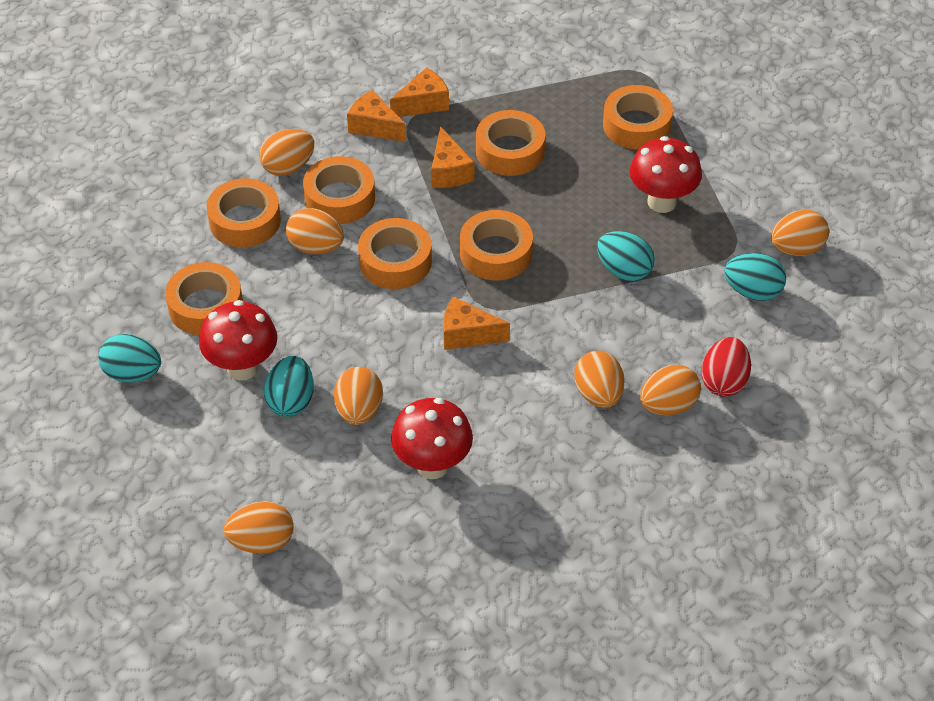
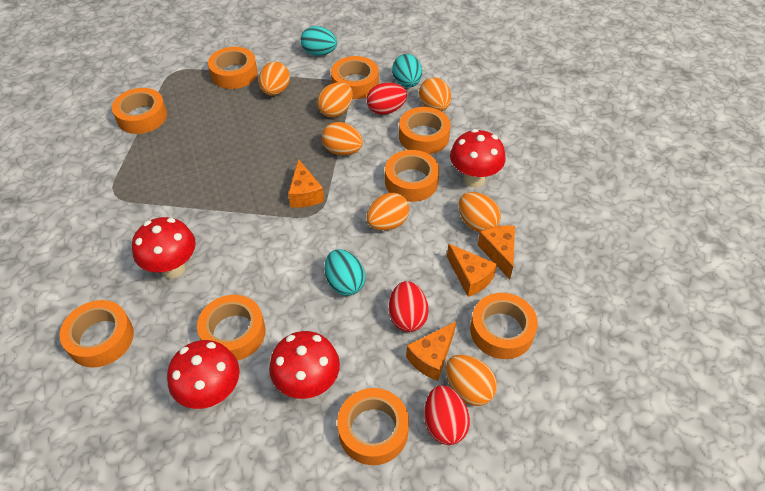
orange tape: 7 -> 9
red egg: 1 -> 3
red mushroom: 3 -> 4
turquoise egg: 4 -> 3

